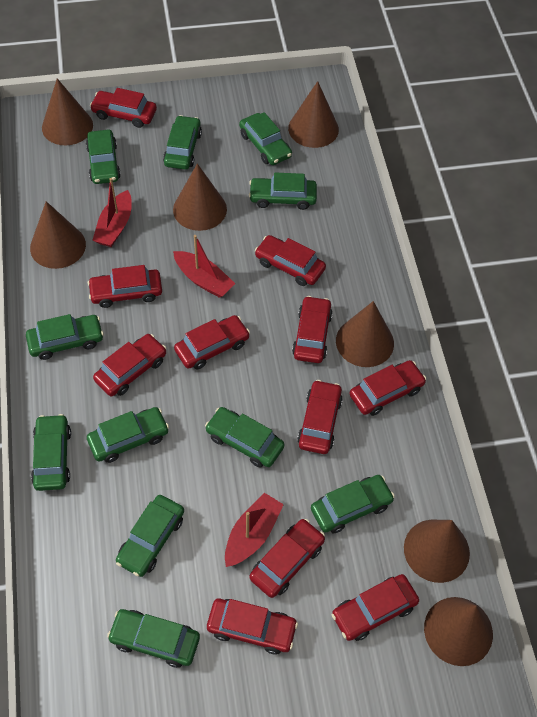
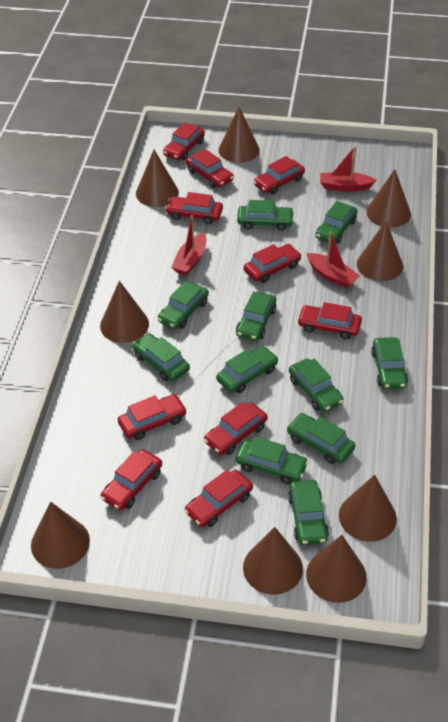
brown cone: 7 -> 9
red car: 11 -> 10

